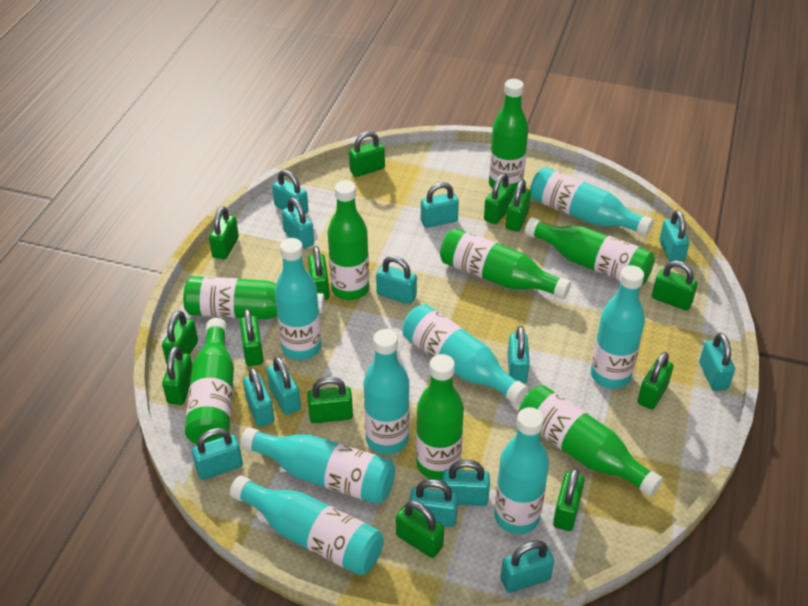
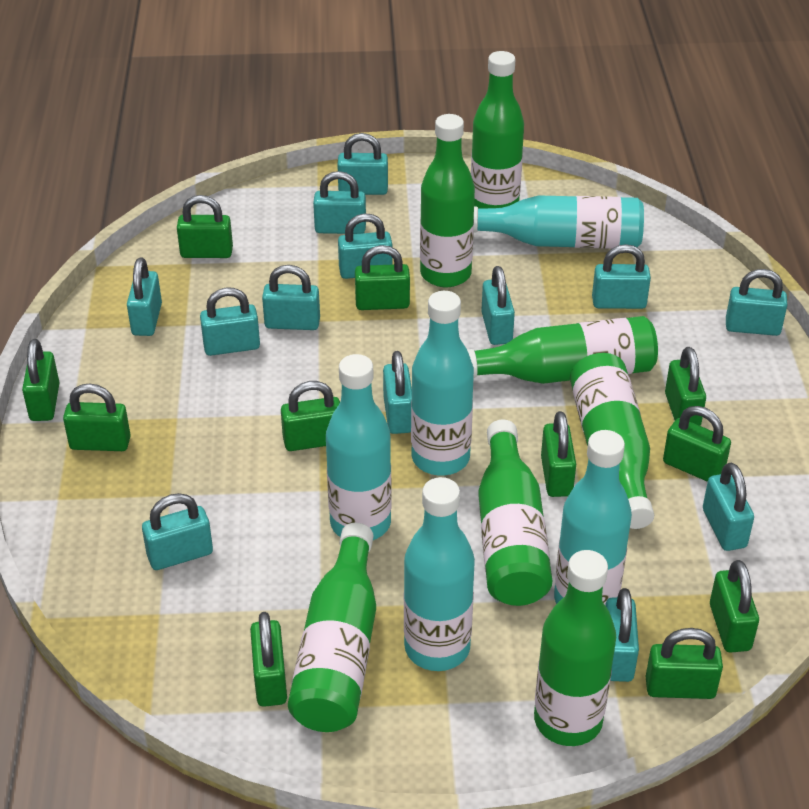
green bottle: 8 -> 7
green padlock: 13 -> 11
turquoise bottle: 8 -> 5

